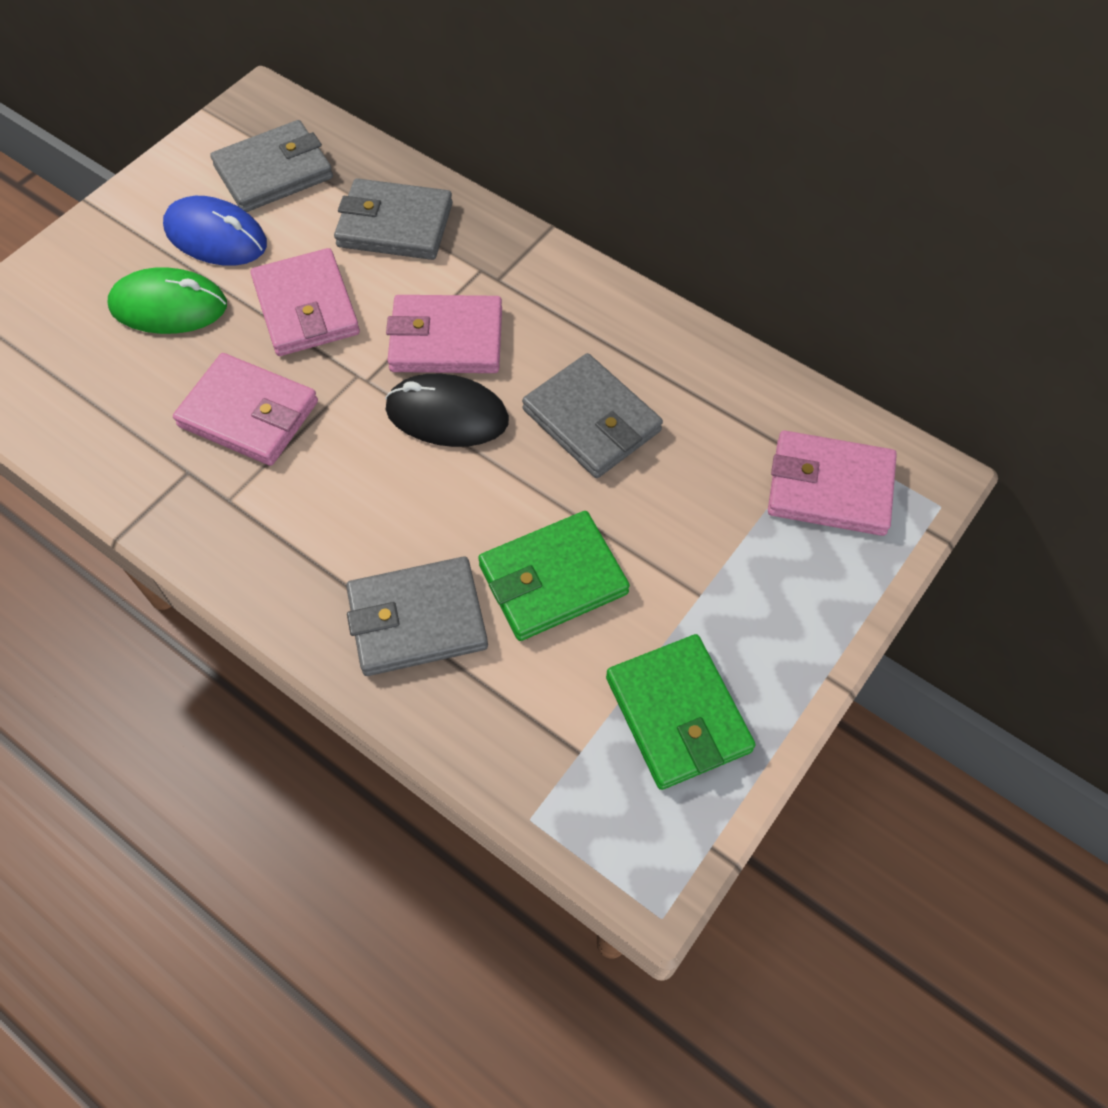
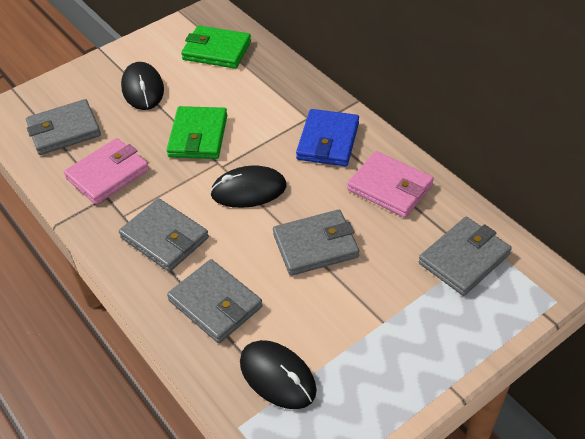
black mouse: 1 -> 3
blue mouse: 1 -> 0
blue wallet: 0 -> 1
green mouse: 1 -> 0
grey wallet: 4 -> 5
pink wallet: 4 -> 2

